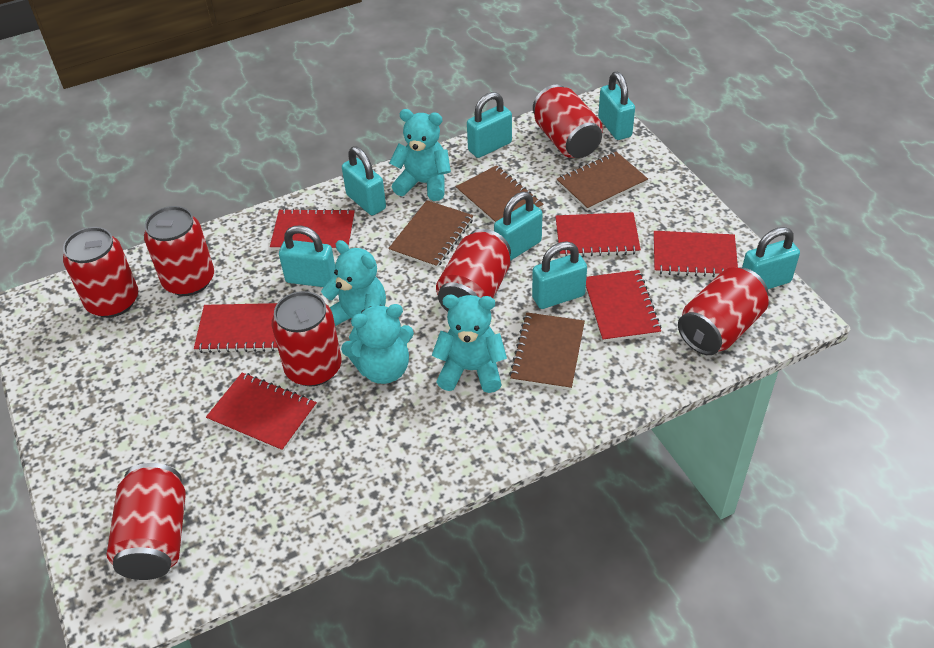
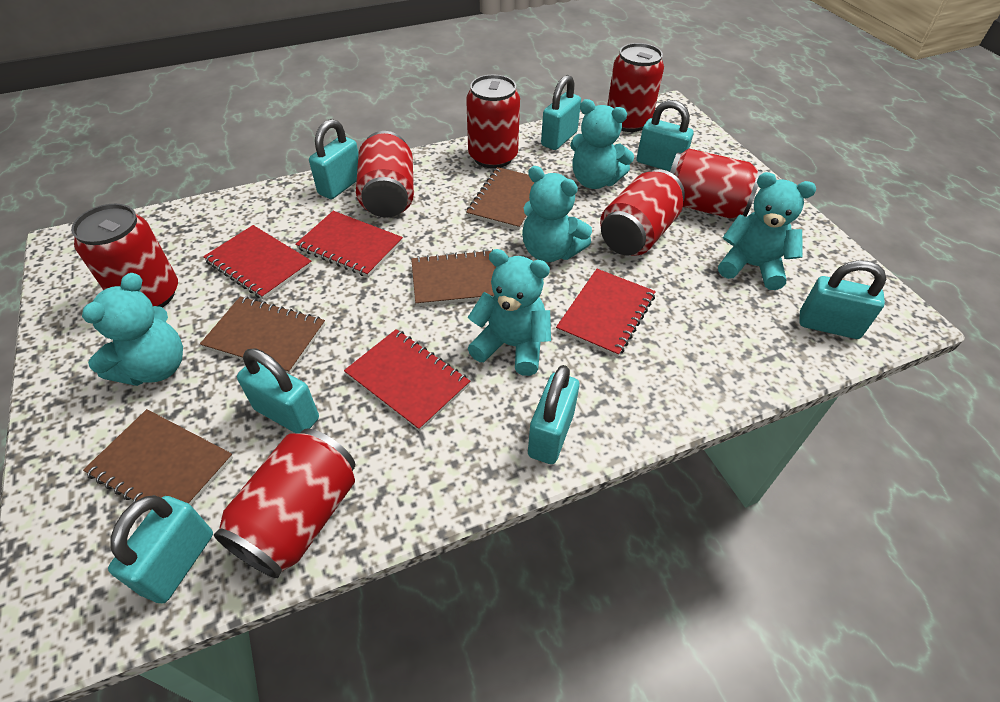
red notebook: 6 -> 4
turquoise teddy bear: 4 -> 5

